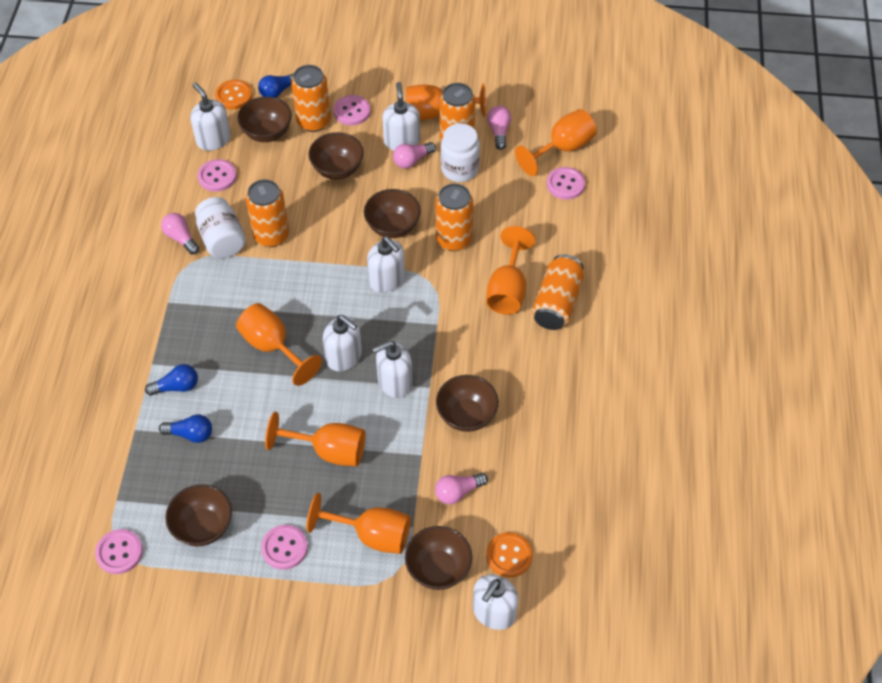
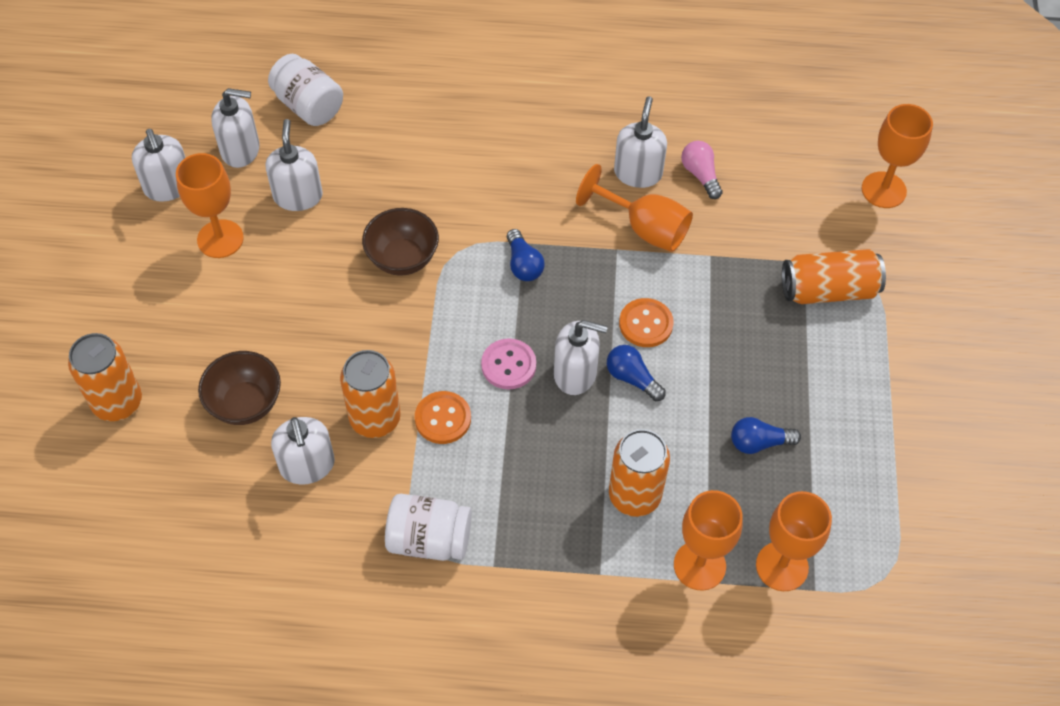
brown bowl: 6 -> 2
orange can: 5 -> 4
orange goblet: 6 -> 5
pink button: 5 -> 1
pink light bulb: 4 -> 1

